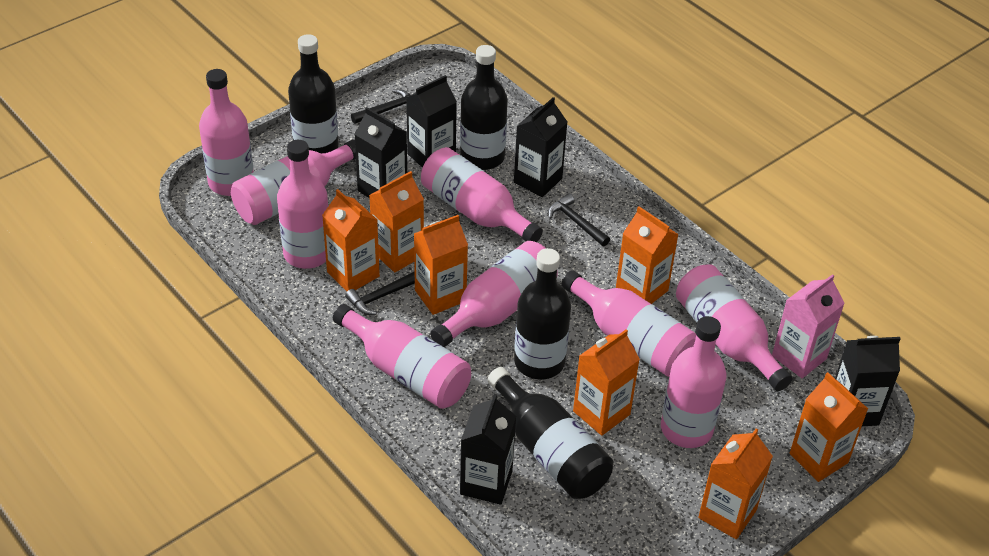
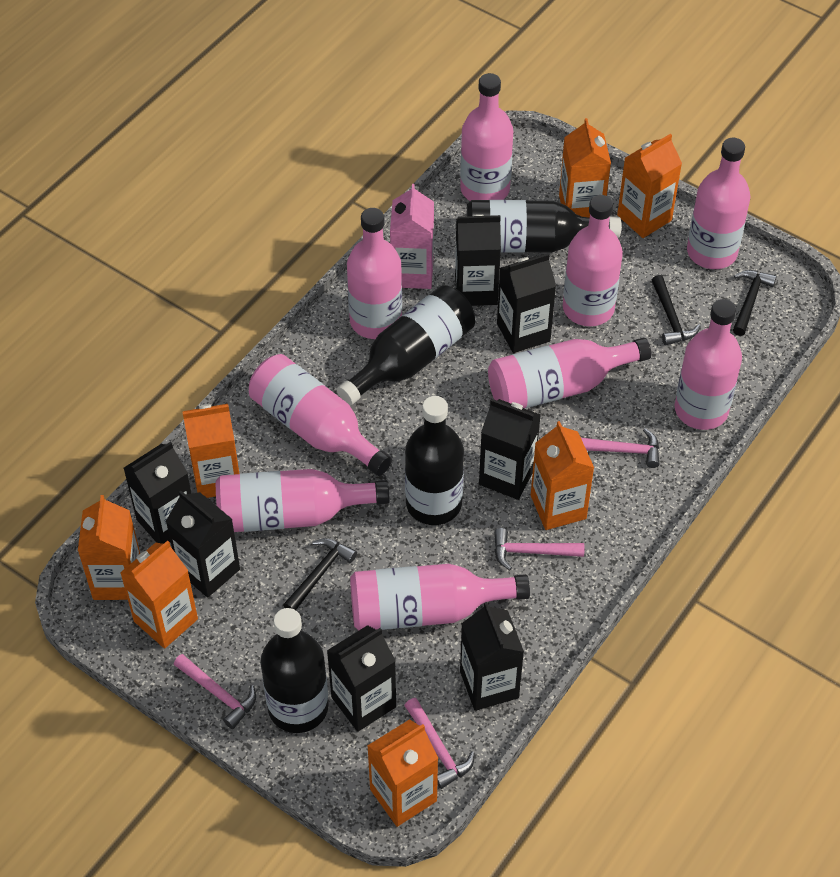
black carton: 5 -> 7
pink hammer: 0 -> 4

